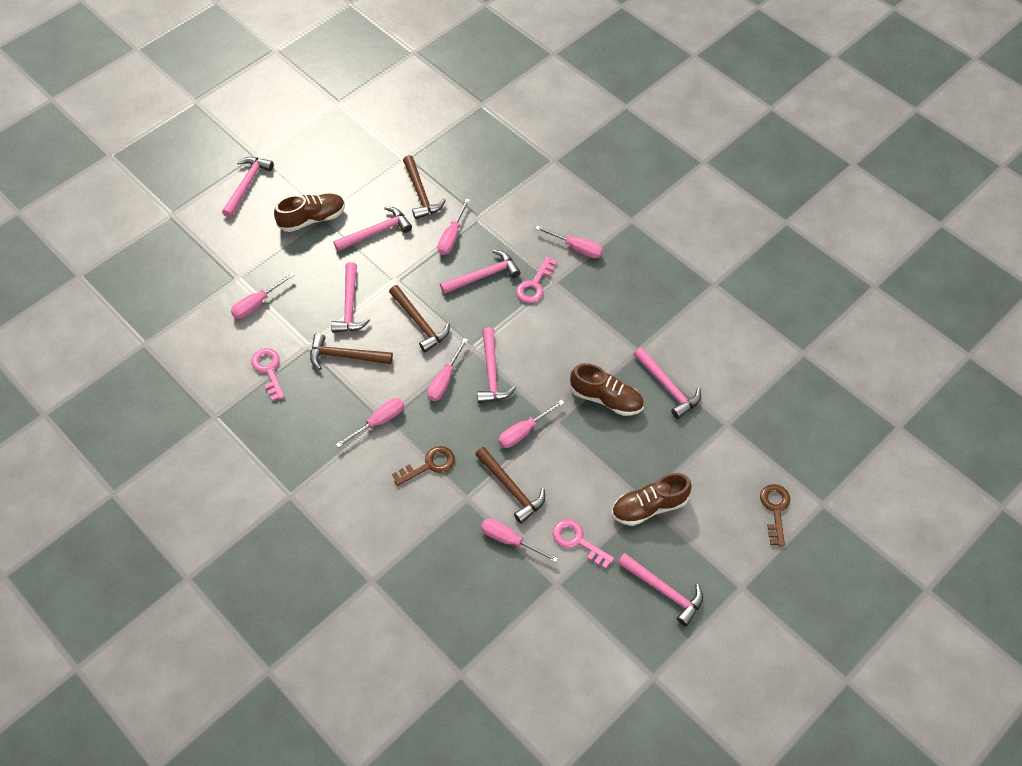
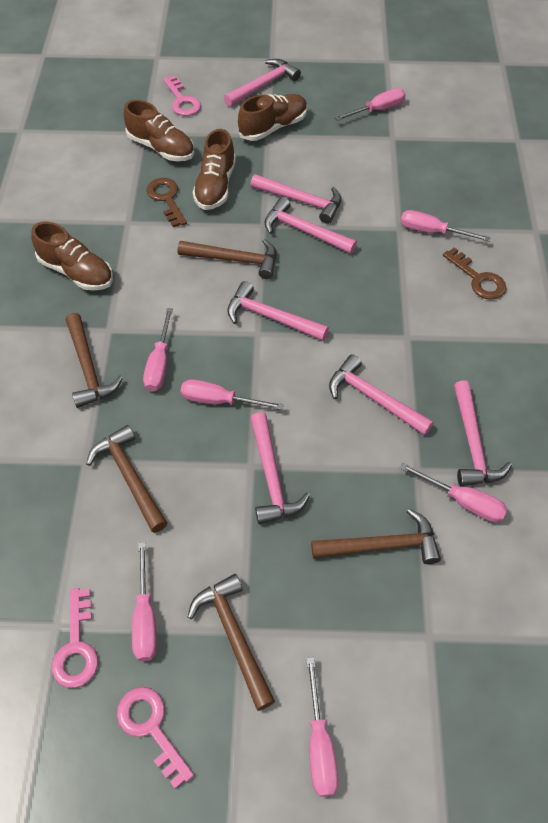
brown hammer: 4 -> 5
brown shoe: 3 -> 4

